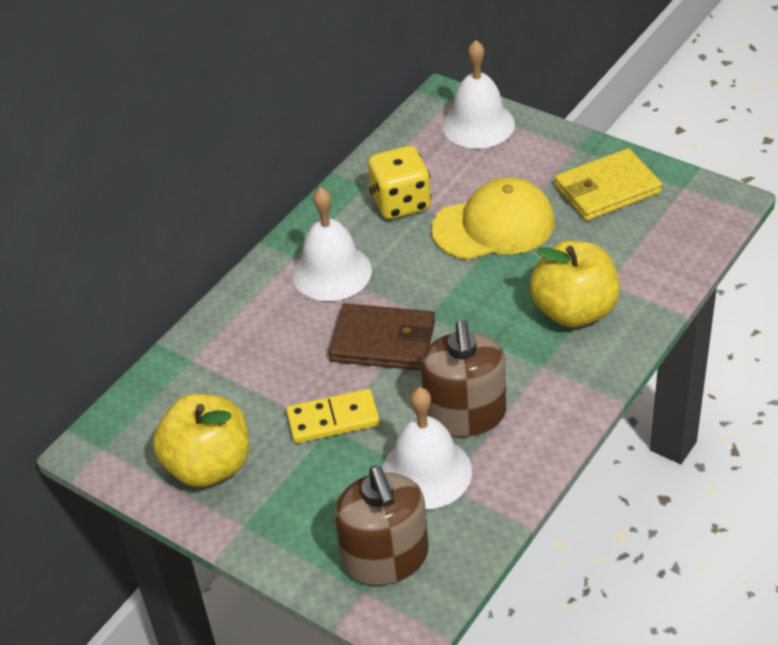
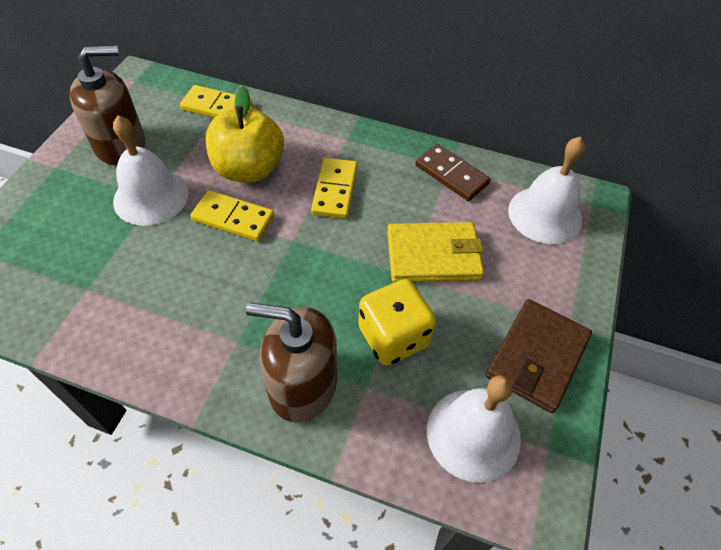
brown domino: 0 -> 1
yellow apple: 2 -> 1
yellow cap: 1 -> 0
yellow domino: 1 -> 3

